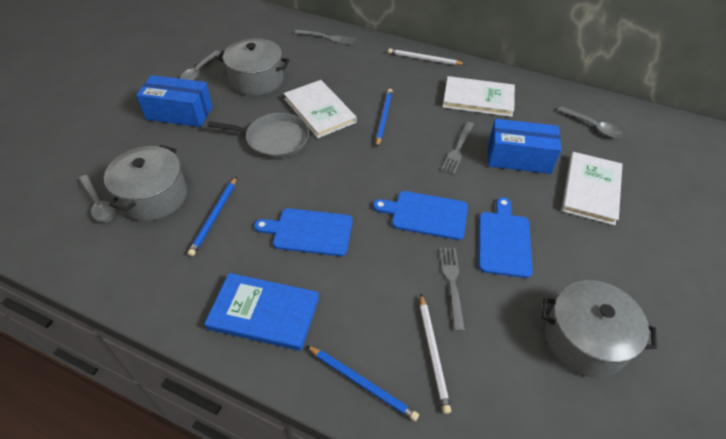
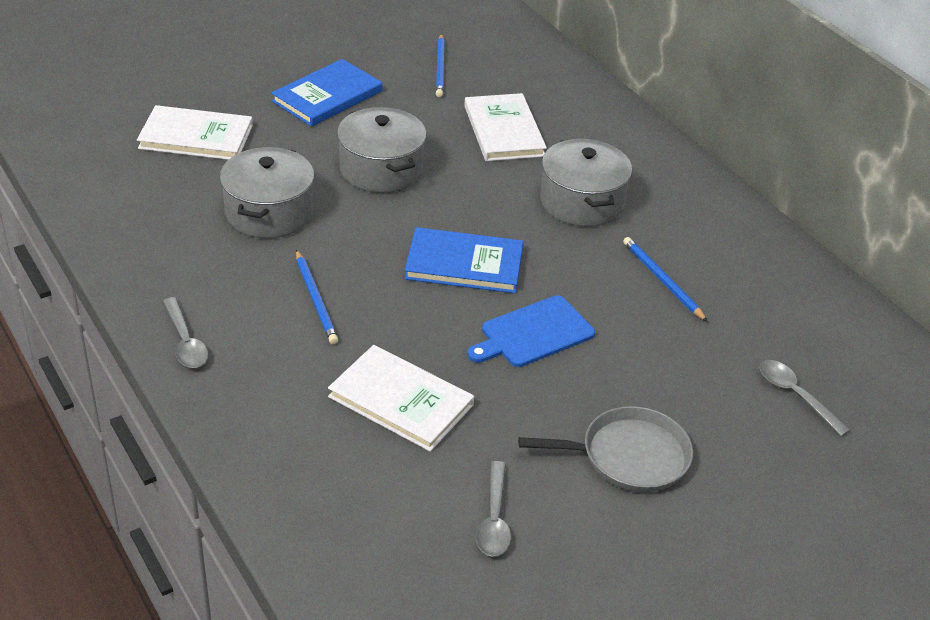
blue book: 1 -> 2
blue box: 2 -> 0
blue cutting board: 3 -> 1
grey fork: 3 -> 0
white pencil: 2 -> 0

